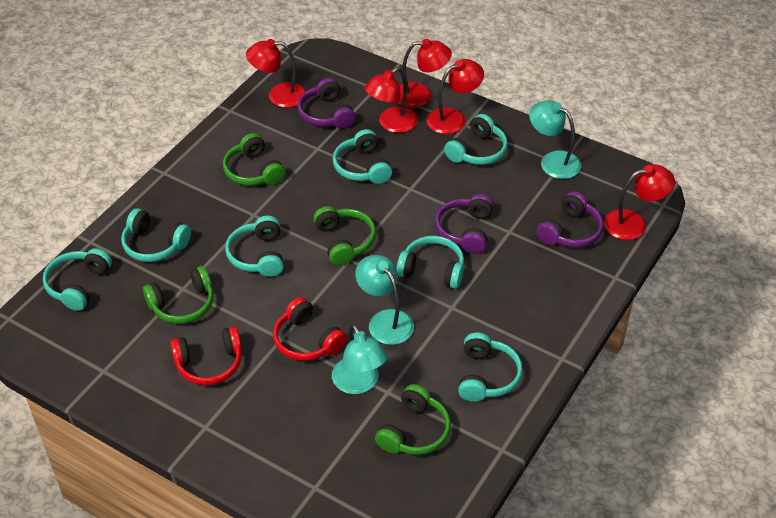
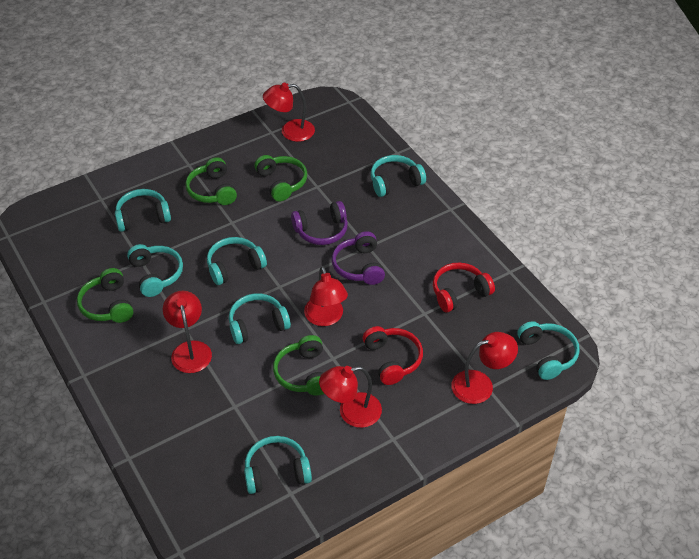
purple headphones: 3 -> 2
turquoise lamp: 3 -> 0

